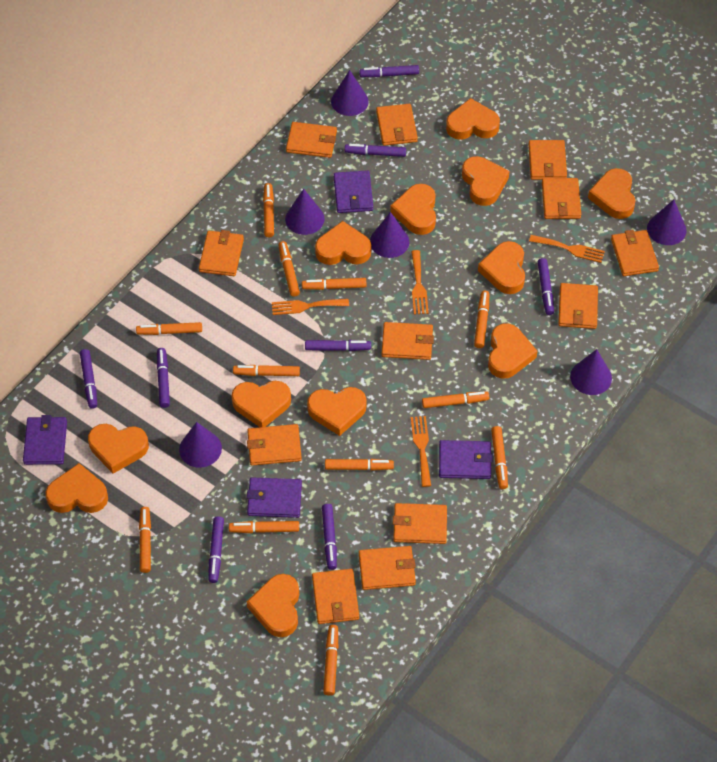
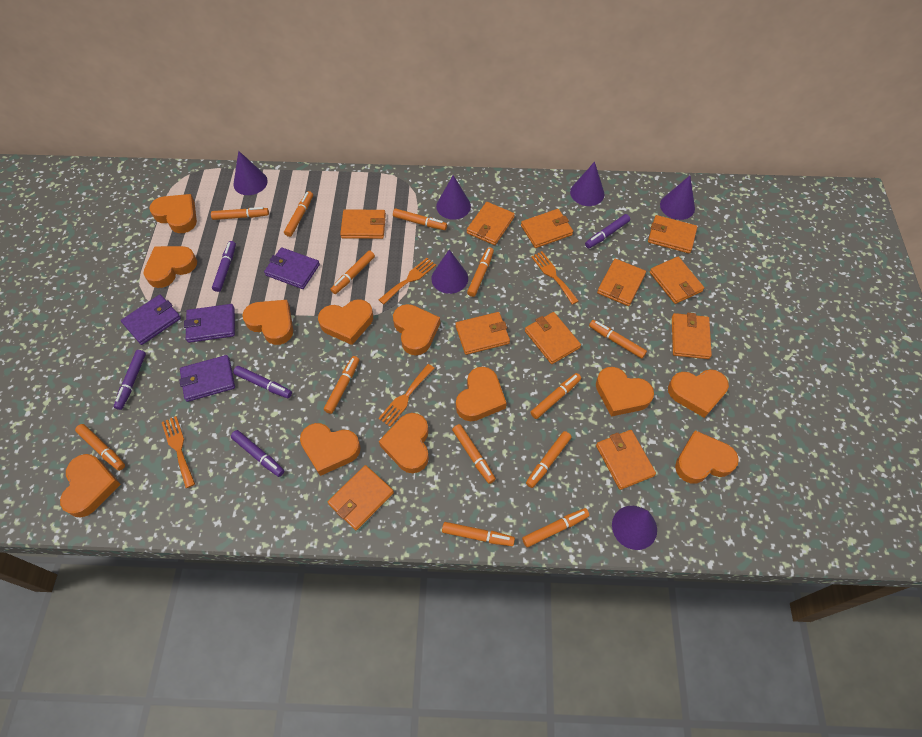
orange marker: 12 -> 13
orange wallet: 12 -> 11
purple marker: 8 -> 5

